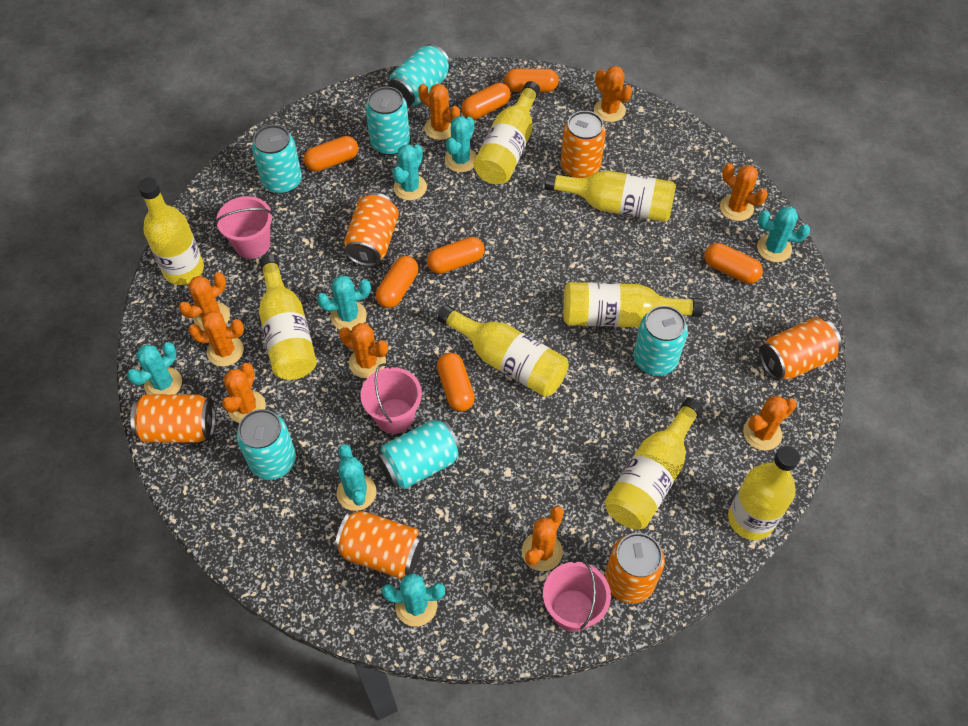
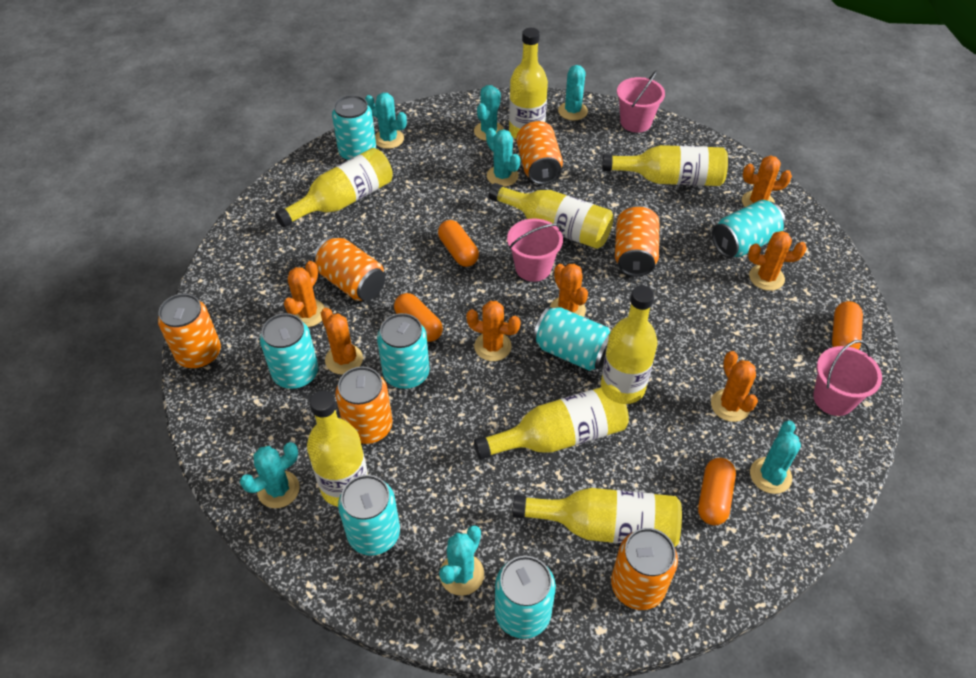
orange cactus: 9 -> 7
orange capsule: 7 -> 4
turquoise can: 6 -> 7

